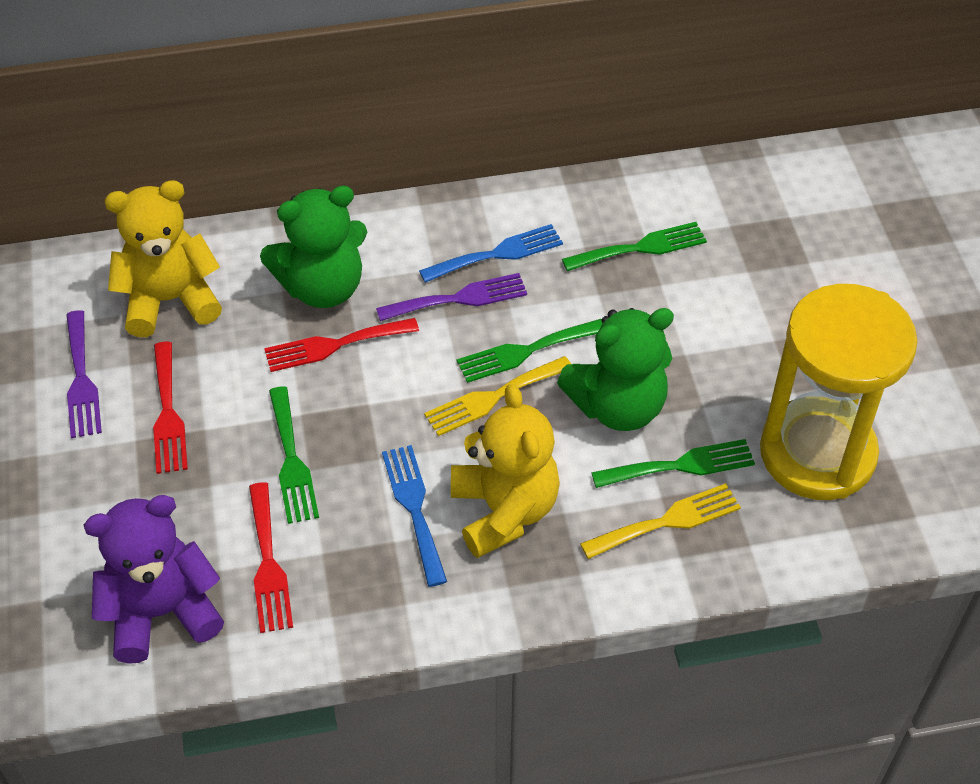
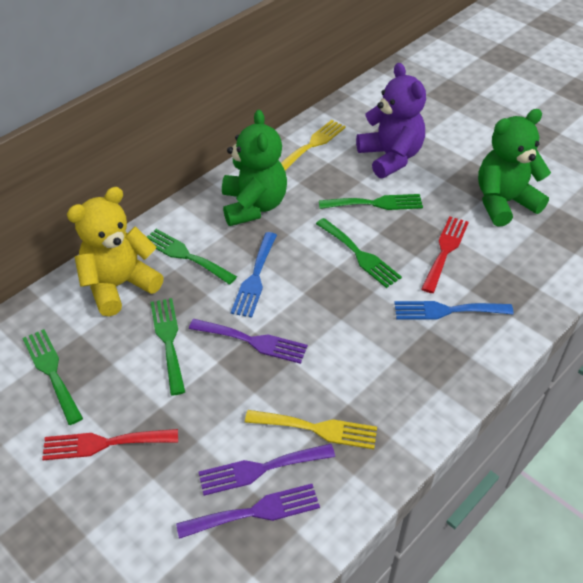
green fork: 4 -> 5
purple fork: 2 -> 3
red fork: 3 -> 2
yellow hourglass: 1 -> 0
yellow teddy bear: 2 -> 1

